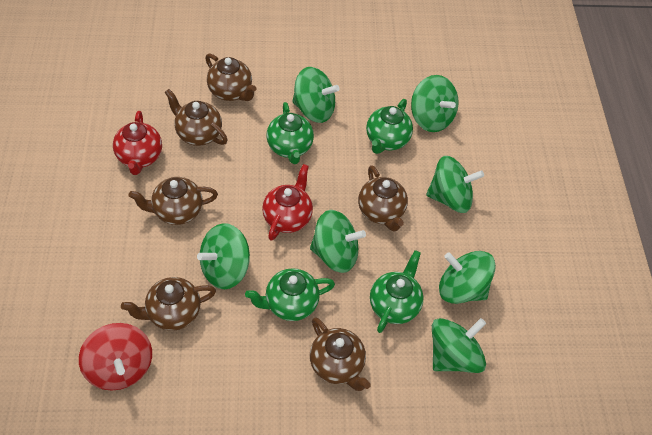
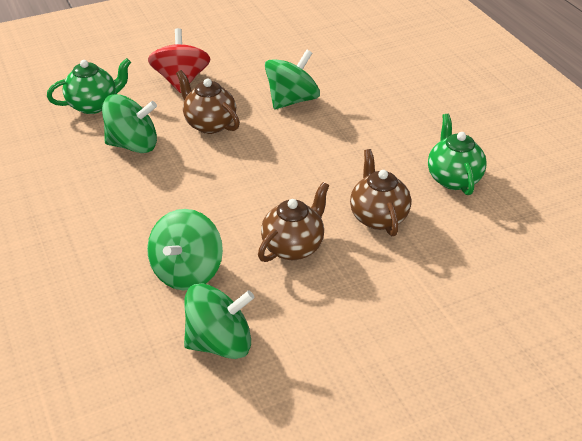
brown teapot: 6 -> 3
green spinning top: 7 -> 4
green teapot: 4 -> 2
red teapot: 2 -> 0

